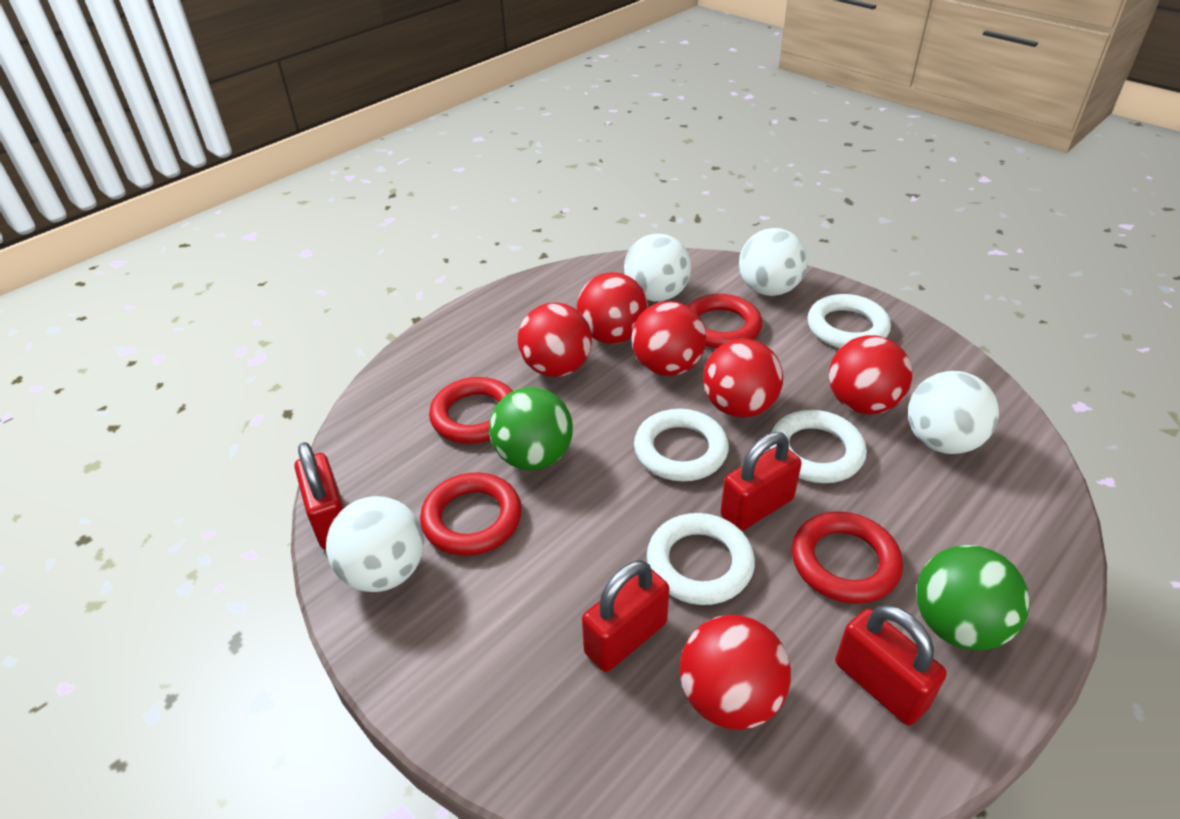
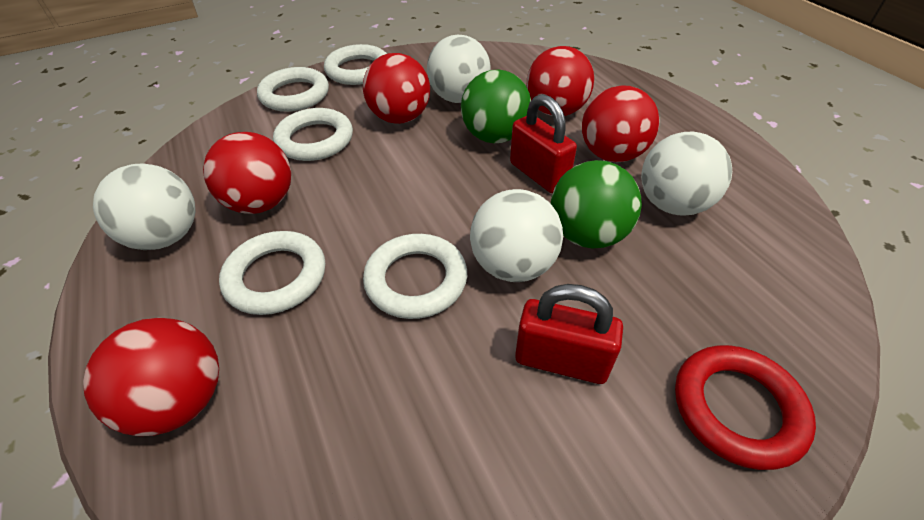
red ball: 6 -> 5
red padlock: 4 -> 2
red ring: 4 -> 1
white ring: 4 -> 5

